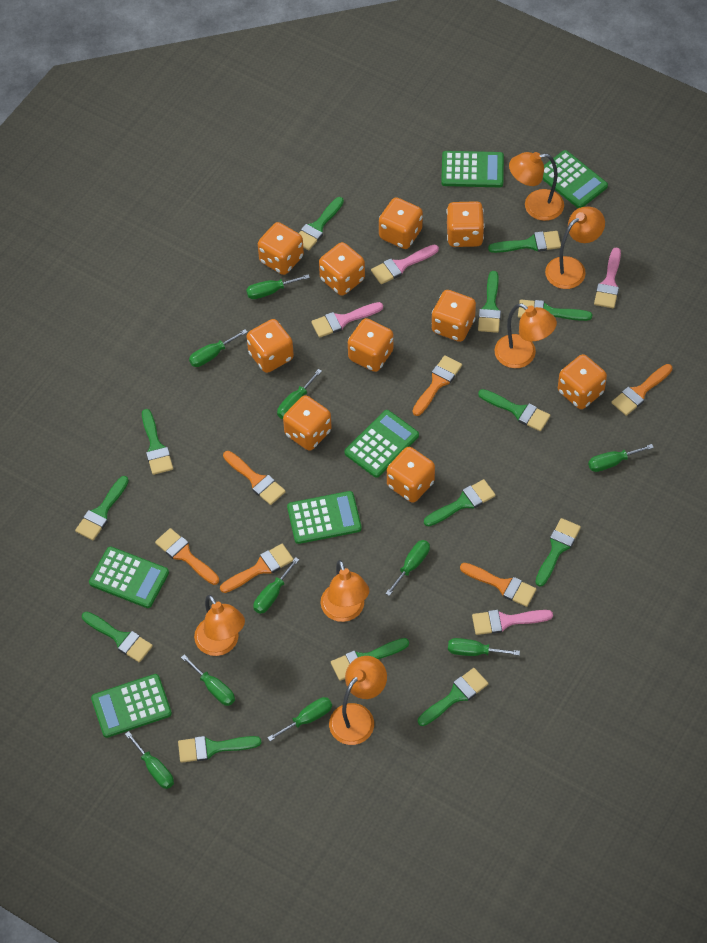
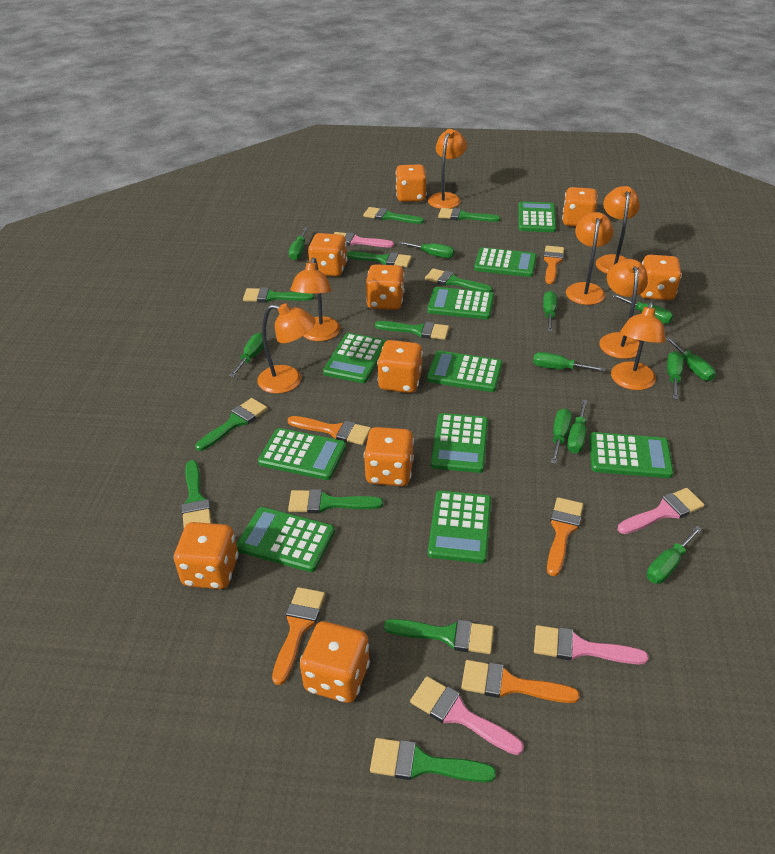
green brush: 13 -> 11
green calculator: 6 -> 10
green screwdriver: 10 -> 11
orange brush: 6 -> 5
orange dice: 10 -> 9
orange lamp: 6 -> 7

